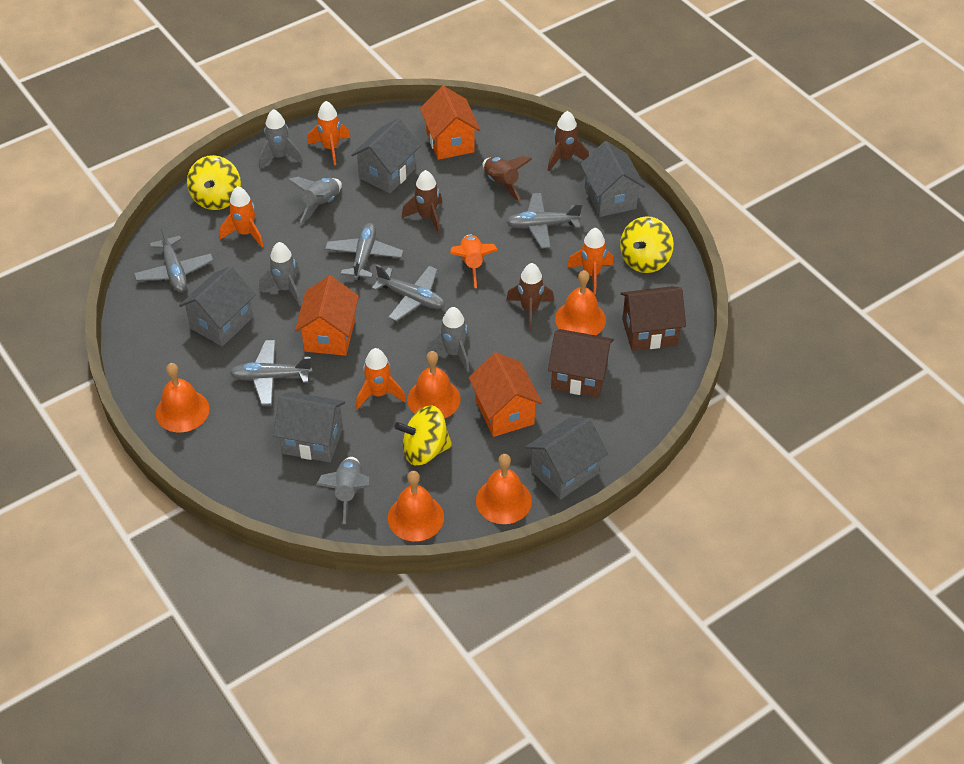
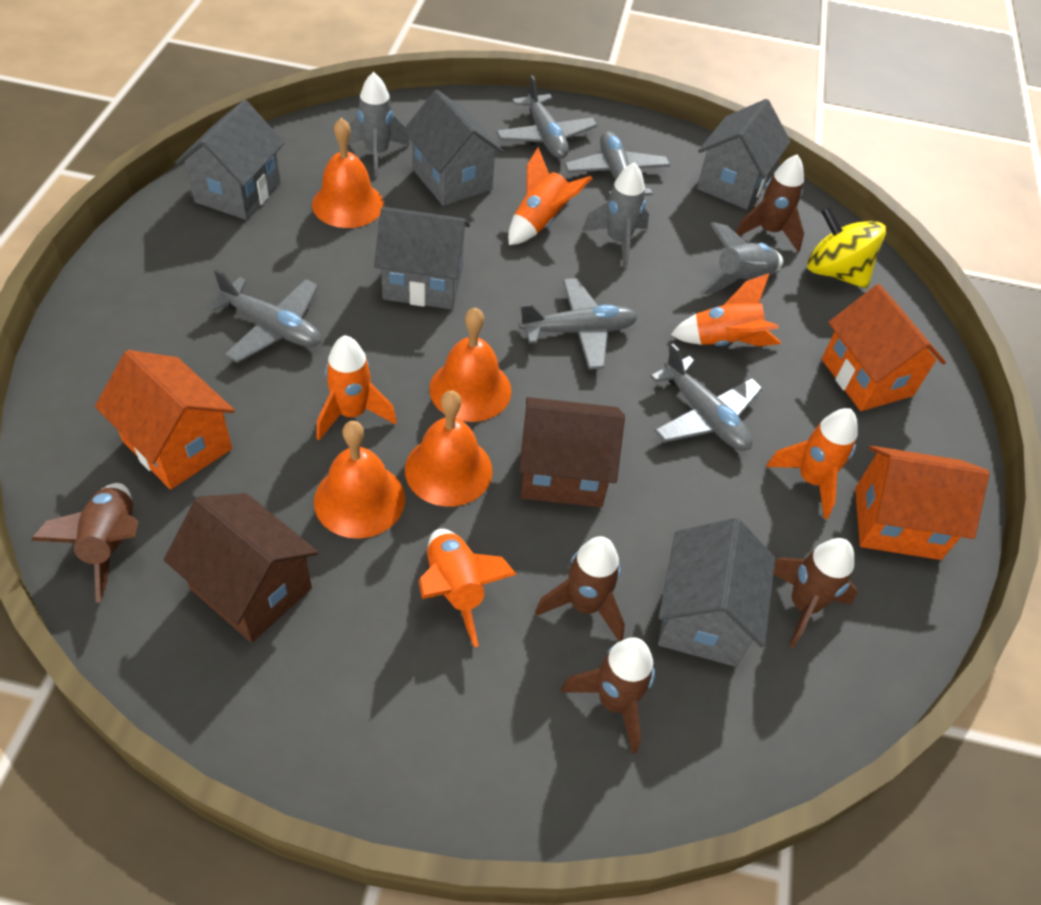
brown rocket: 4 -> 5
grey rocket: 5 -> 3
orange bell: 5 -> 4
yellow spinning top: 3 -> 1

